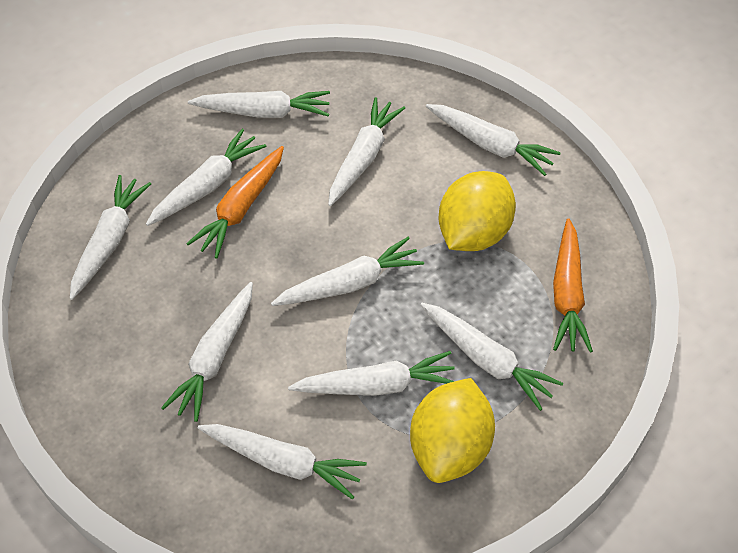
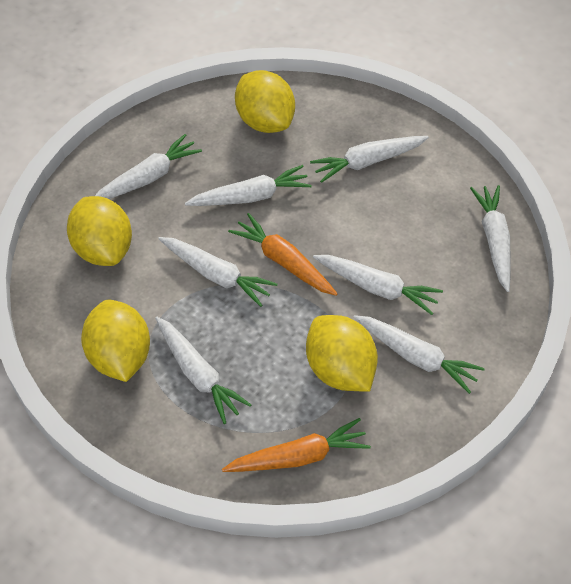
white carrot: 10 -> 8
yellow lemon: 2 -> 4

